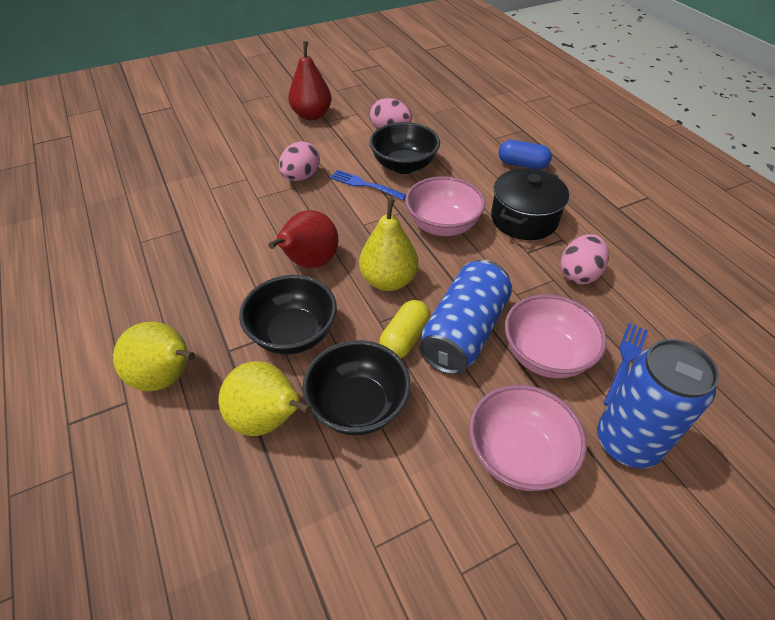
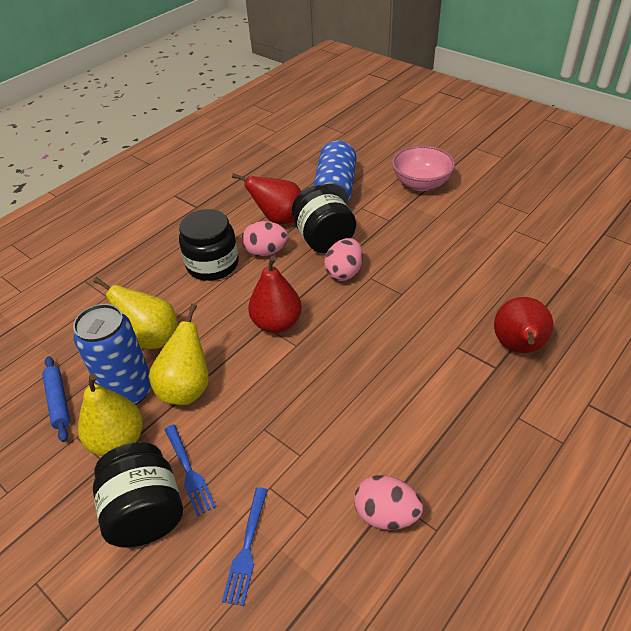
black bowl: 3 -> 0
black jar: 0 -> 3
black pot: 1 -> 0
blue capsule: 1 -> 0
blue rolling pin: 0 -> 1
pink bowl: 3 -> 1
red pear: 2 -> 3
yellow capsule: 1 -> 0

